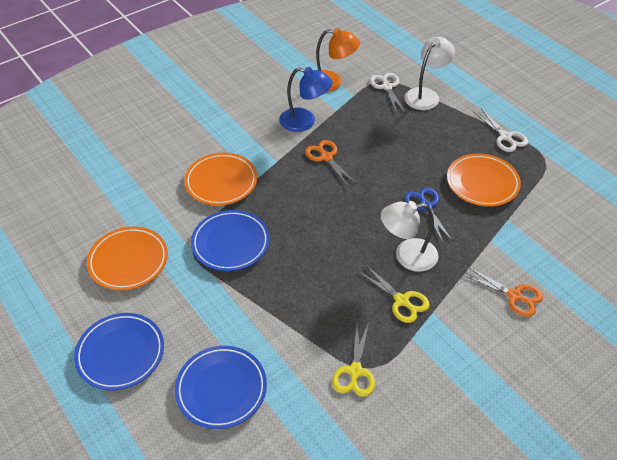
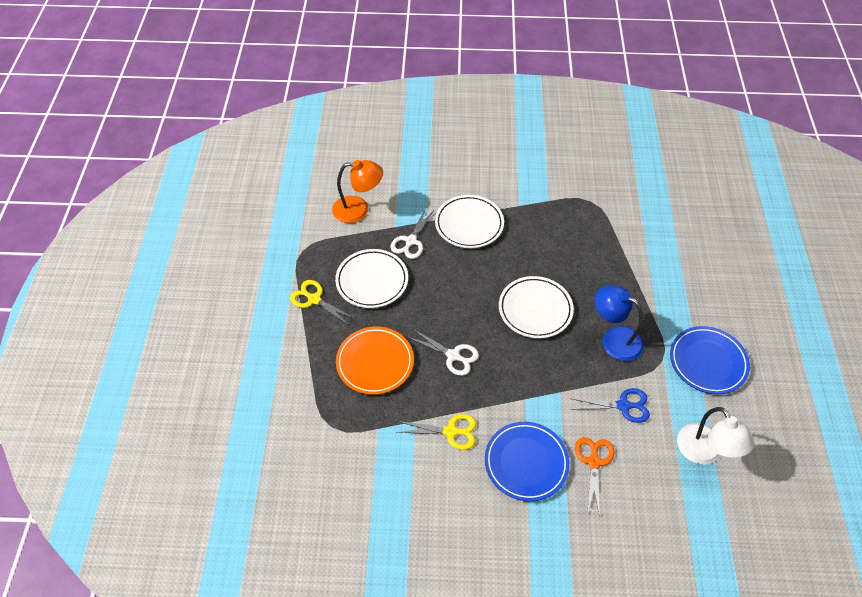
blue plate: 3 -> 2
orange plate: 3 -> 1
orange scissors: 2 -> 1
white lamp: 2 -> 1
white plate: 0 -> 3

